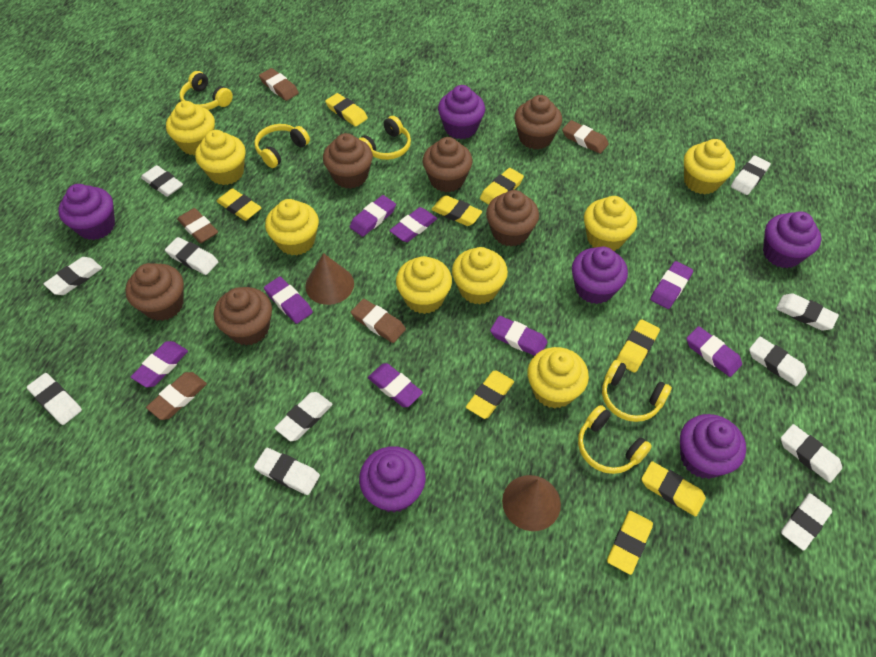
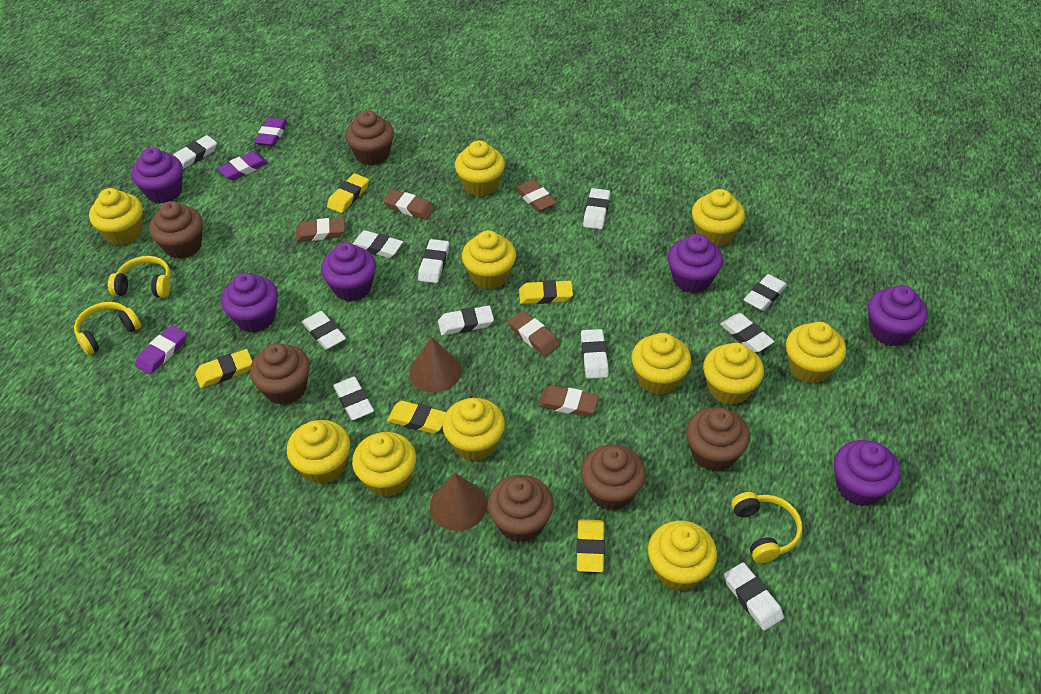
purple eraser: 8 -> 3
yellow cupcake: 8 -> 11
yellow eraser: 8 -> 5
yellow headphones: 5 -> 3

